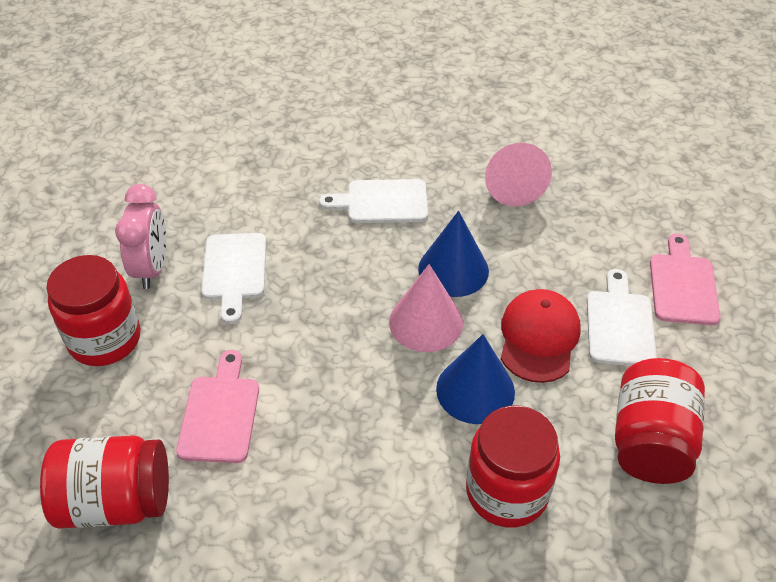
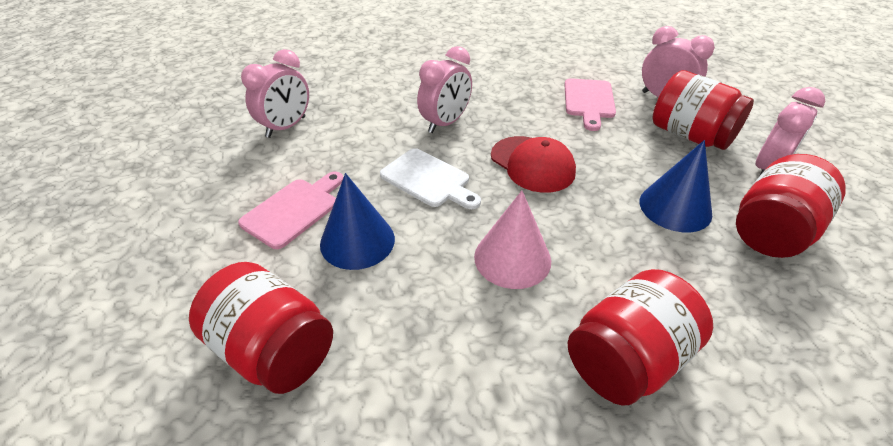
pink clock: 1 -> 4
pink cone: 2 -> 1
white cutting board: 3 -> 1

